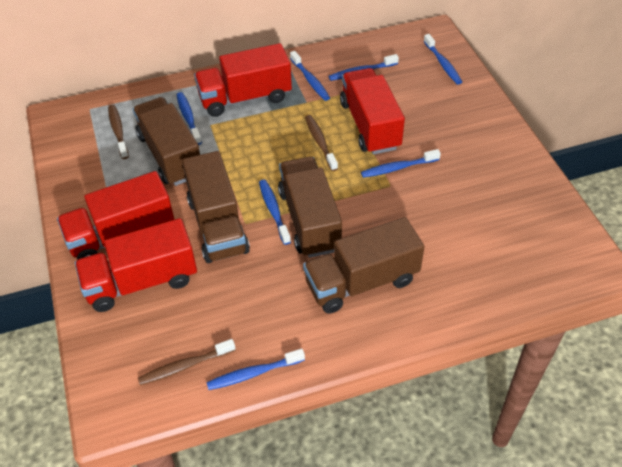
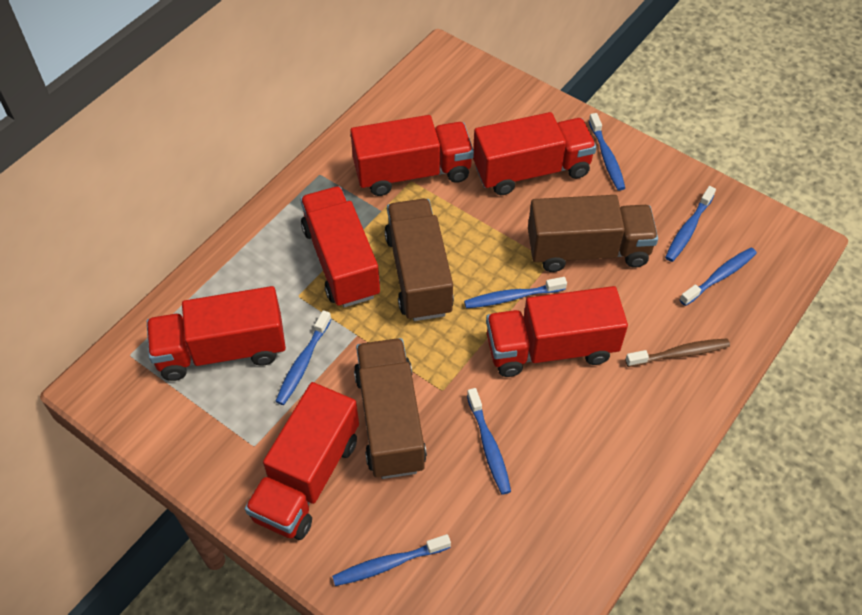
brown toothbrush: 3 -> 1
brown truck: 4 -> 3
red truck: 4 -> 6

